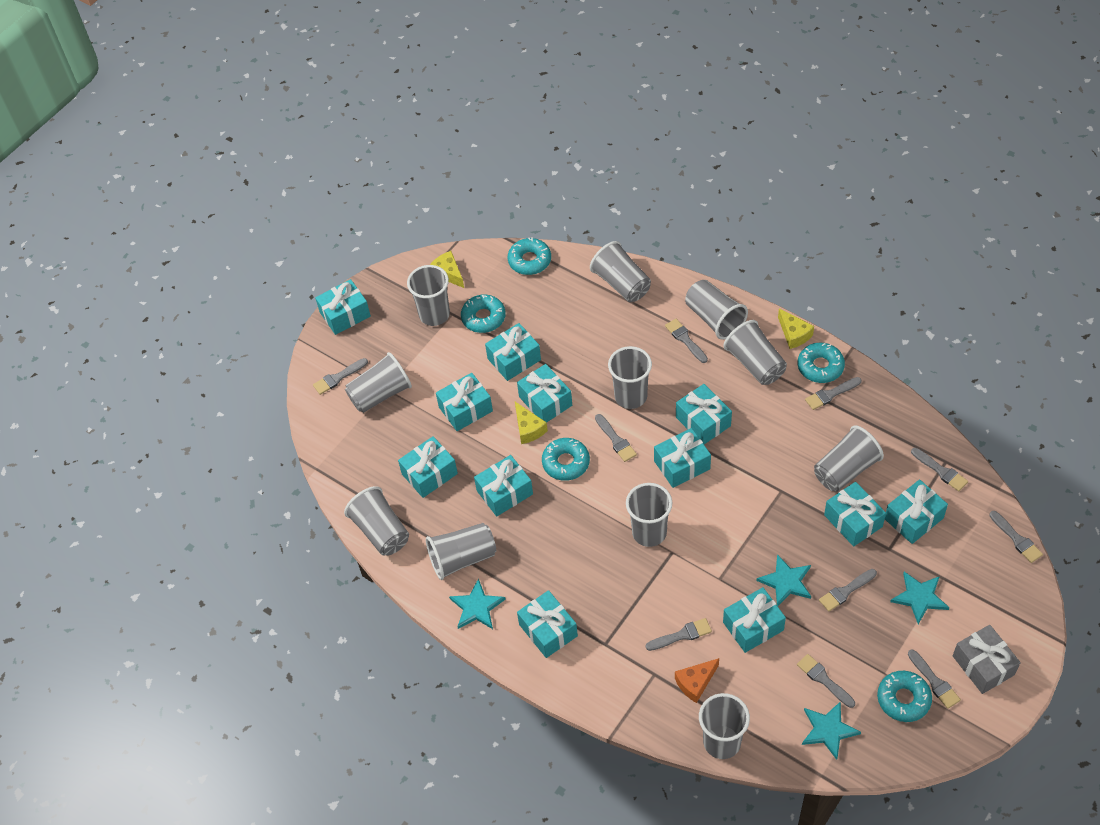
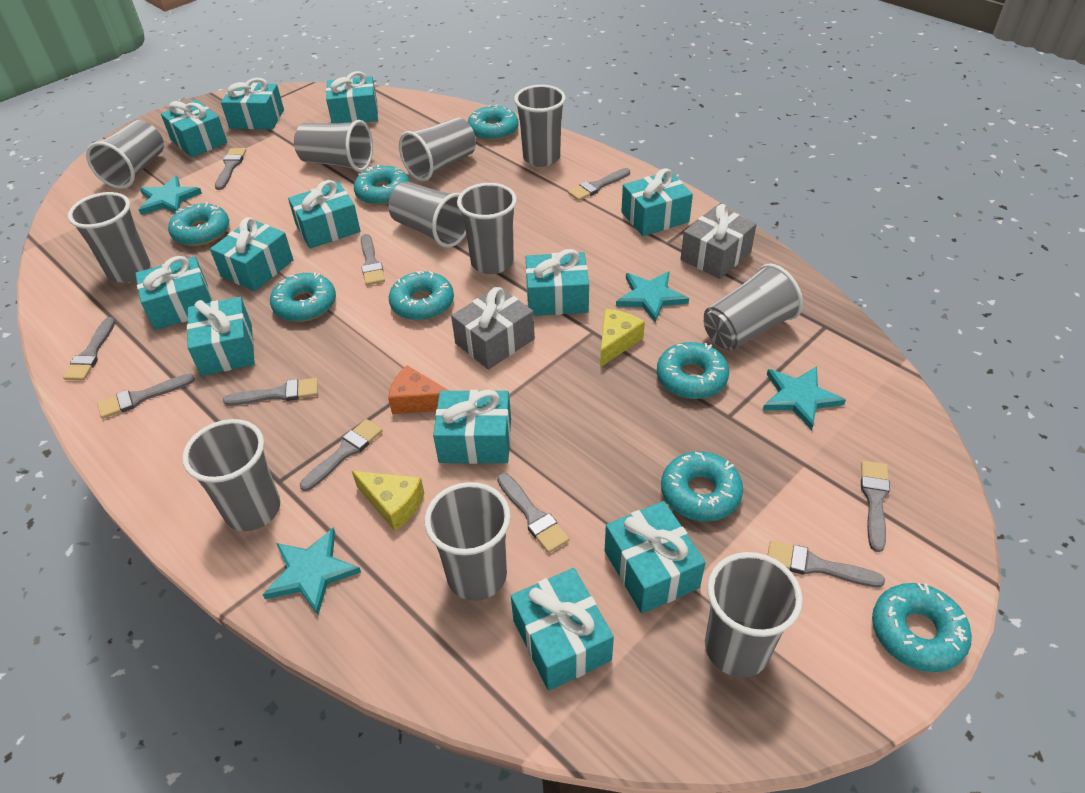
grey gift: 1 -> 2
turquoise donut: 5 -> 8
yellow cheese: 3 -> 2

